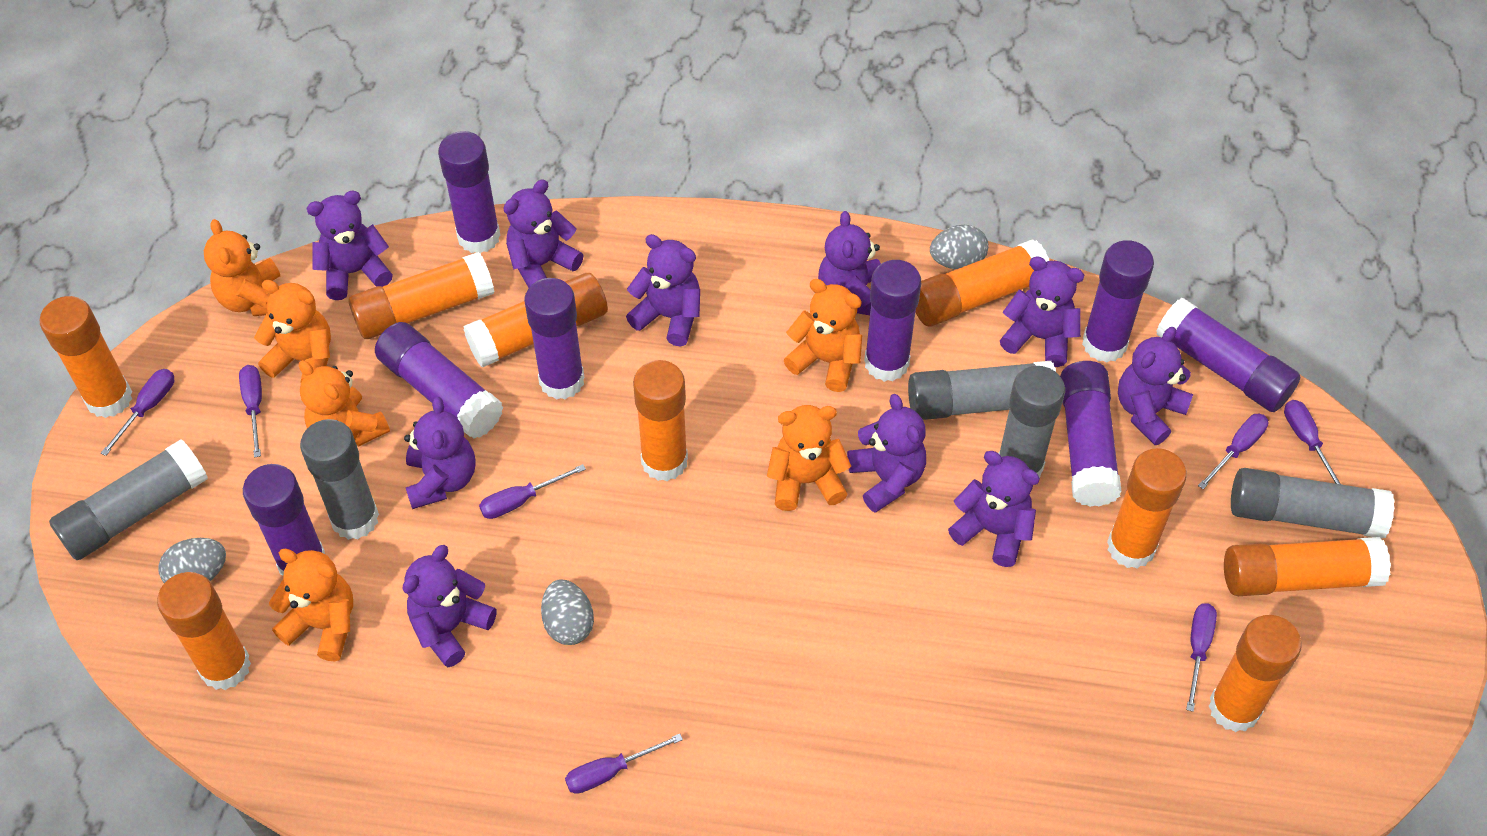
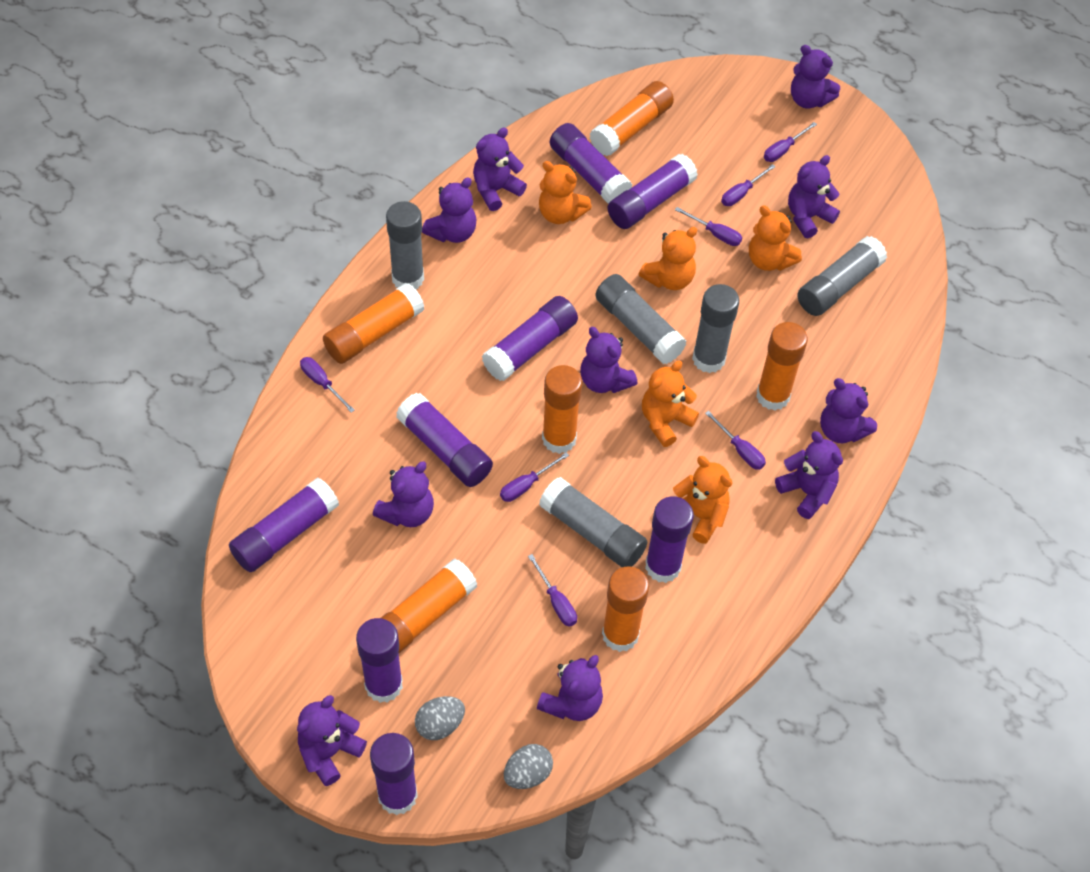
grey egg: 3 -> 2
orange glue stick: 9 -> 6
orange teddy bear: 6 -> 5

